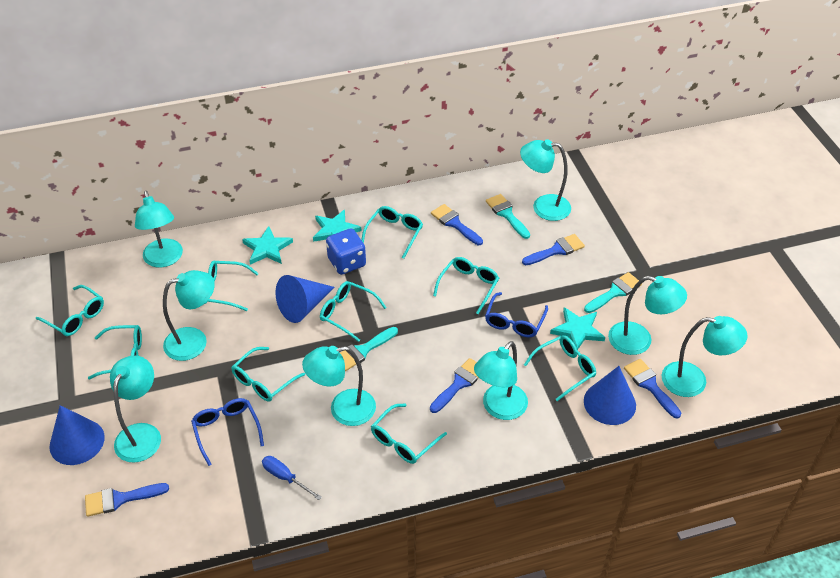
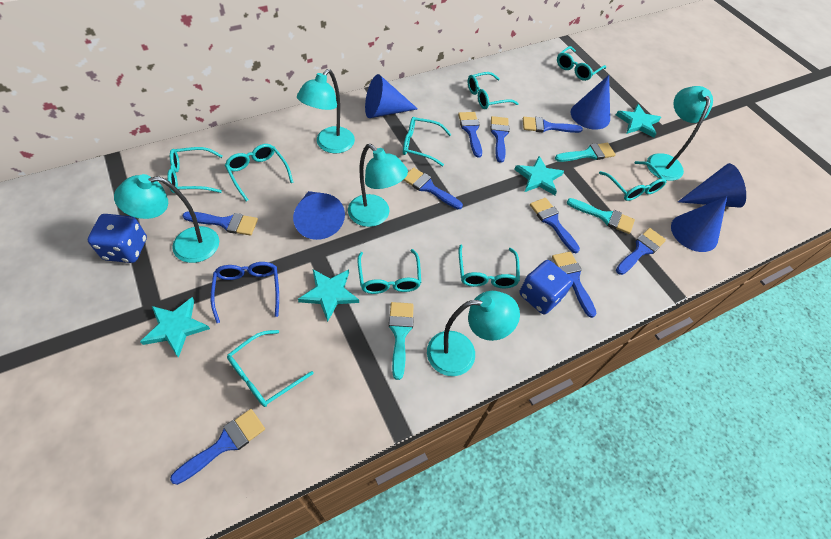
blue brush: 5 -> 9
blue cone: 3 -> 5
blue dice: 1 -> 2
blue glasses: 2 -> 1
blue screwdriver: 1 -> 0
turquoise lamp: 8 -> 5
turquoise star: 3 -> 4

